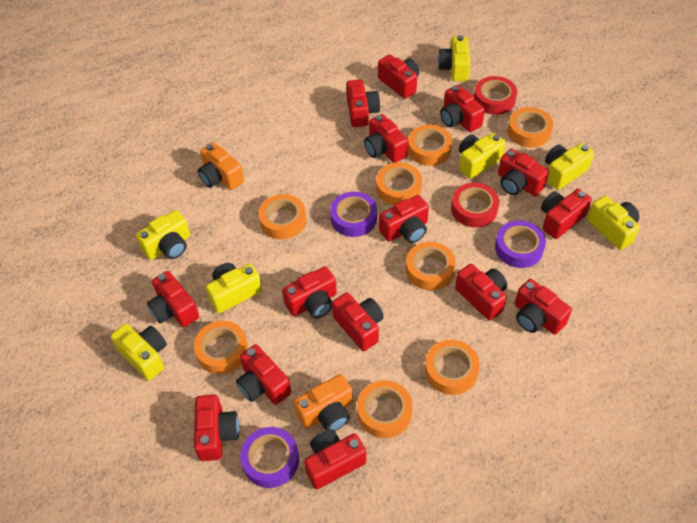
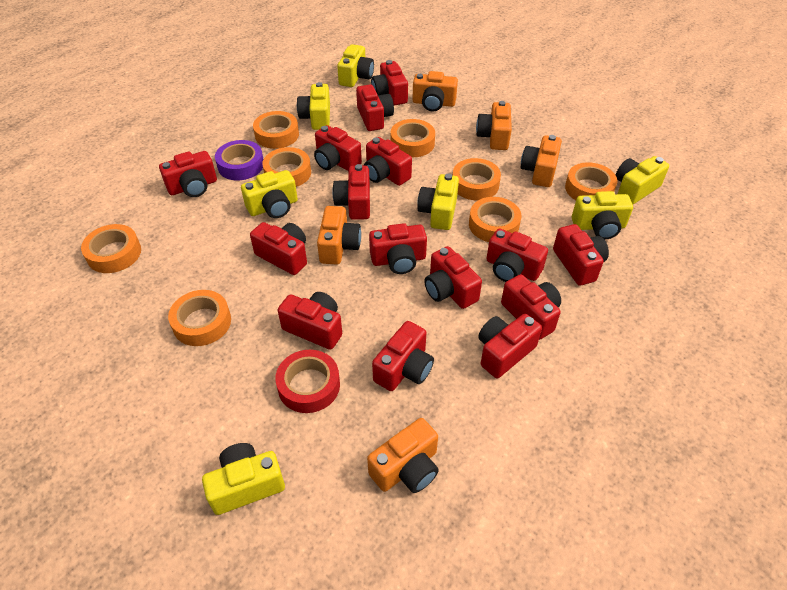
orange camera: 2 -> 5
purple tape: 3 -> 1
red tape: 2 -> 1

